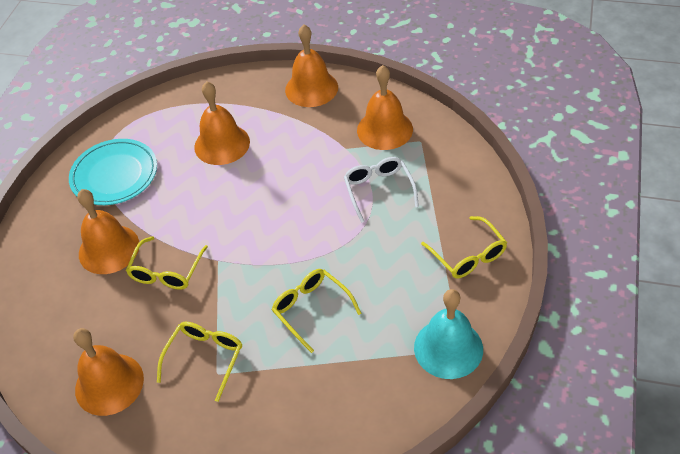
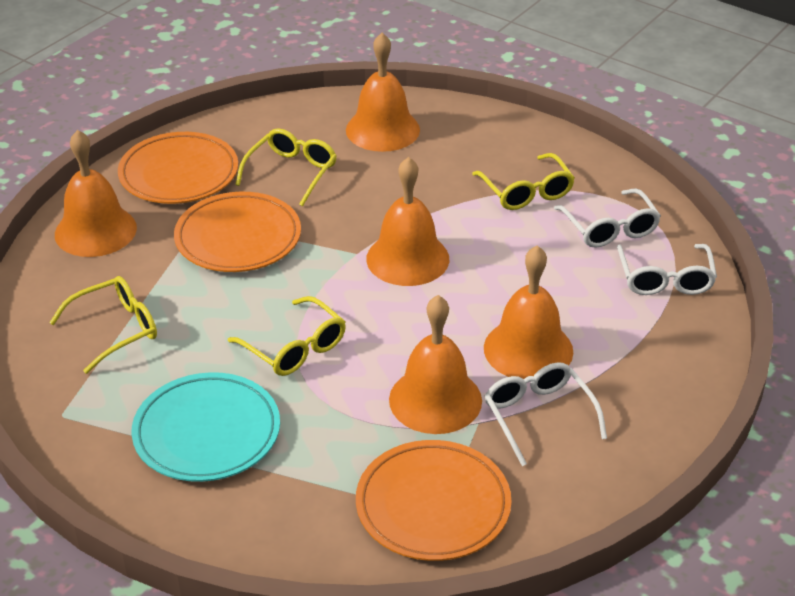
orange plate: 0 -> 3
turquoise bell: 1 -> 0
white glasses: 1 -> 3

